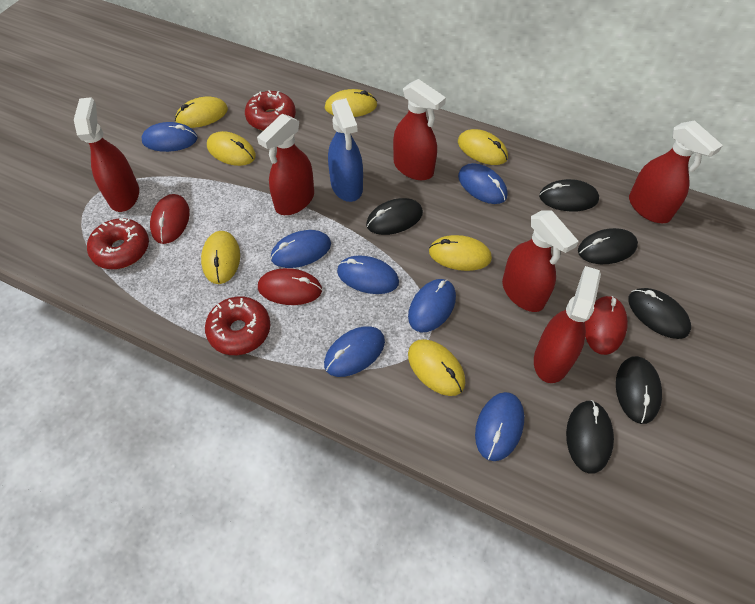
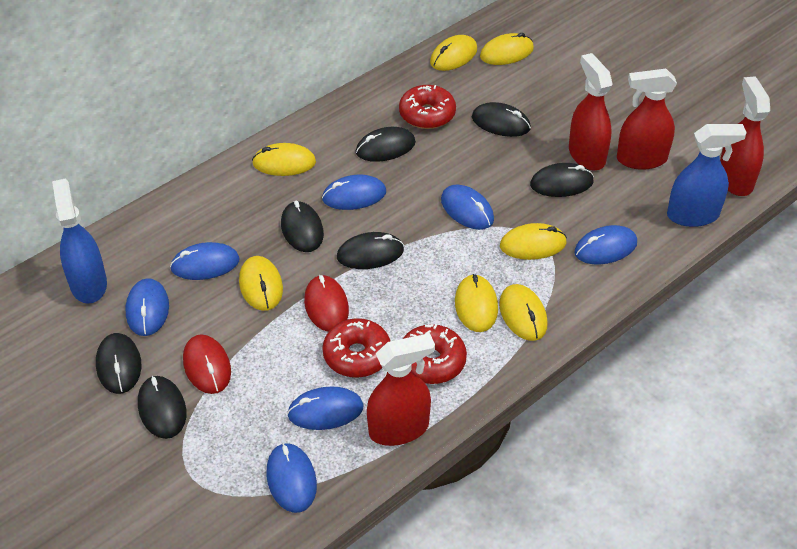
black mouse: 6 -> 7
blue spray bottle: 1 -> 2
red mouse: 3 -> 2
red spray bottle: 6 -> 4

